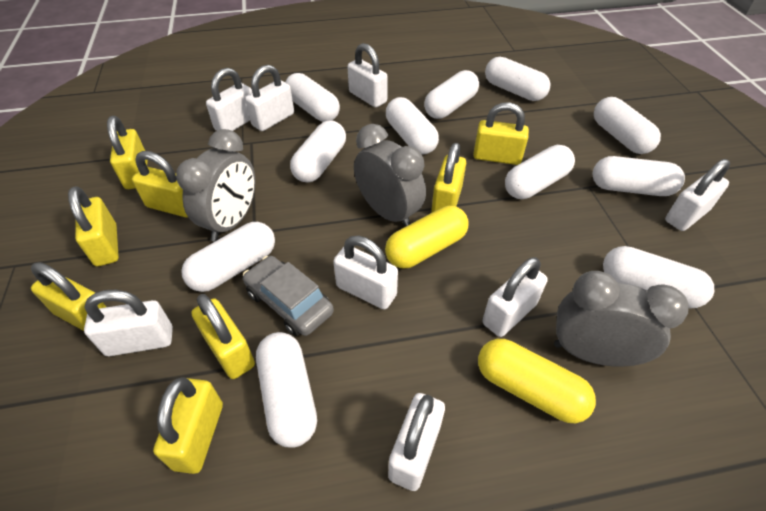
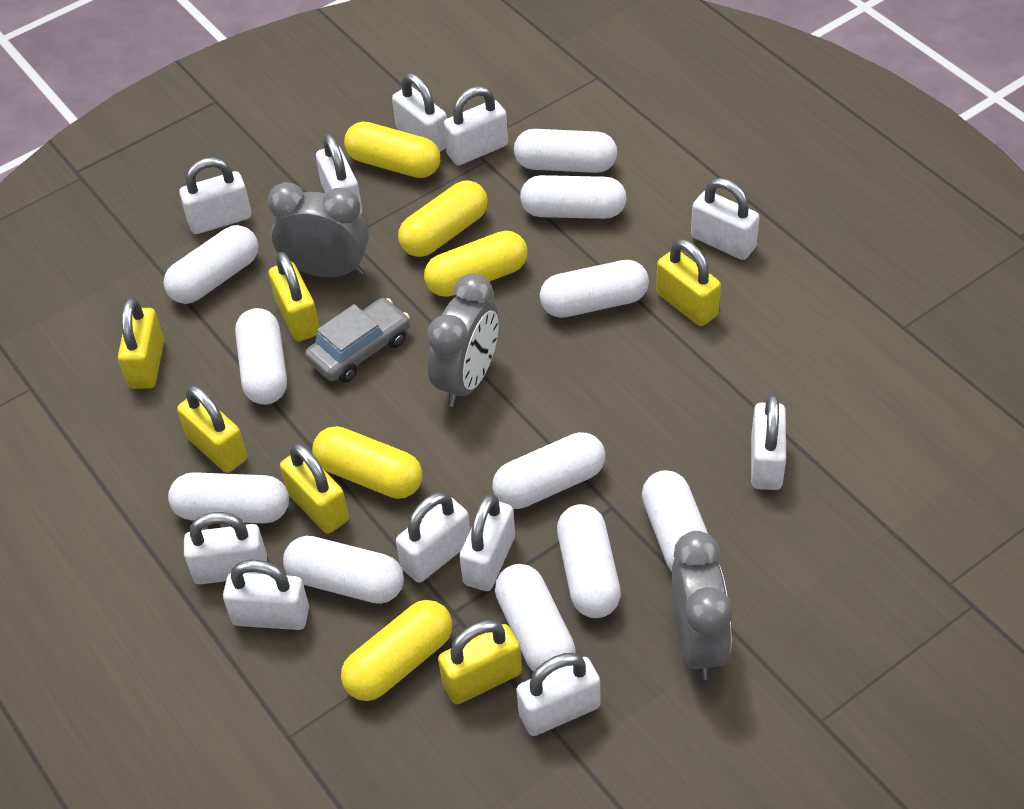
white padlock: 8 -> 11
yellow capsule: 2 -> 5
yellow padlock: 8 -> 6

